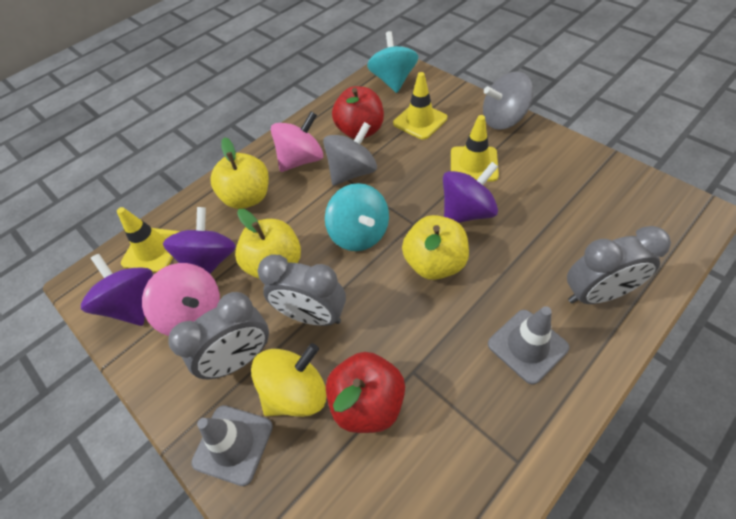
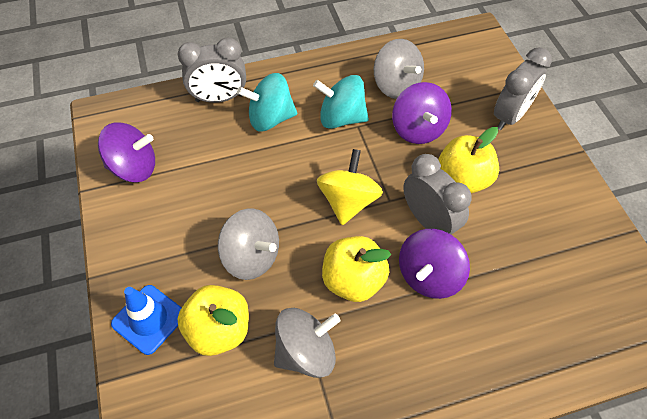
blue traffic cone: 0 -> 1
grey spinning top: 2 -> 3
grey traffic cone: 2 -> 0
pink spinning top: 2 -> 0
red apple: 2 -> 0
yellow traffic cone: 3 -> 0

